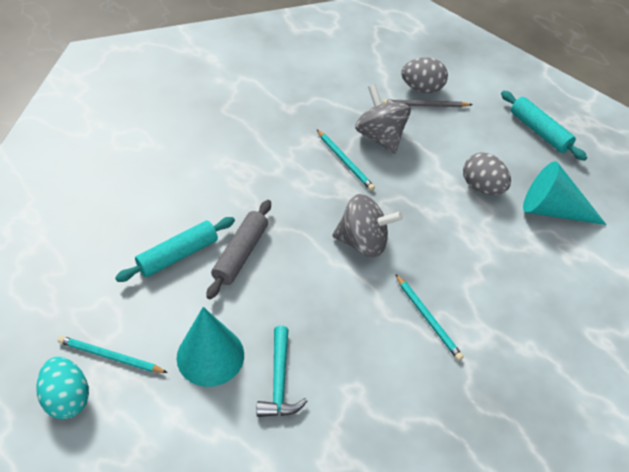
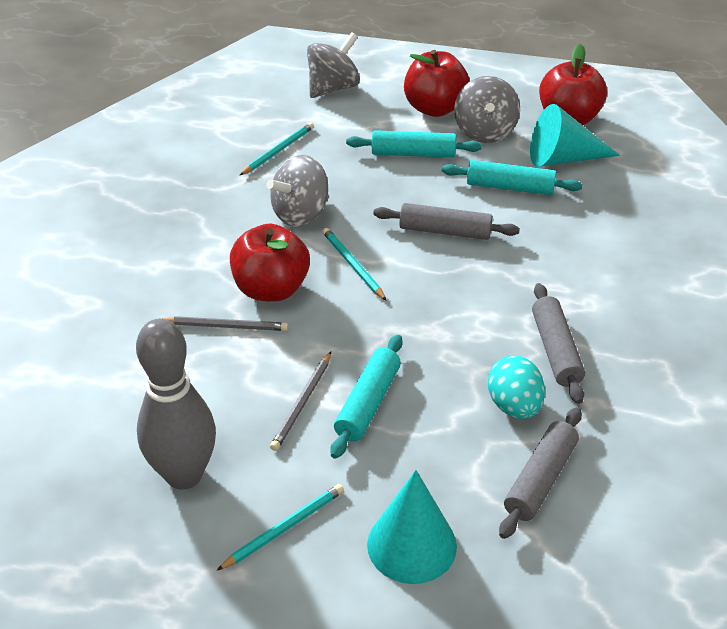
grey bowling pin: 0 -> 1
grey egg: 2 -> 0
grey pencil: 1 -> 2
grey rolling pin: 1 -> 3
grey spinning top: 2 -> 3
red apple: 0 -> 3
turquoise hammer: 1 -> 0
turquoise rolling pin: 2 -> 3

